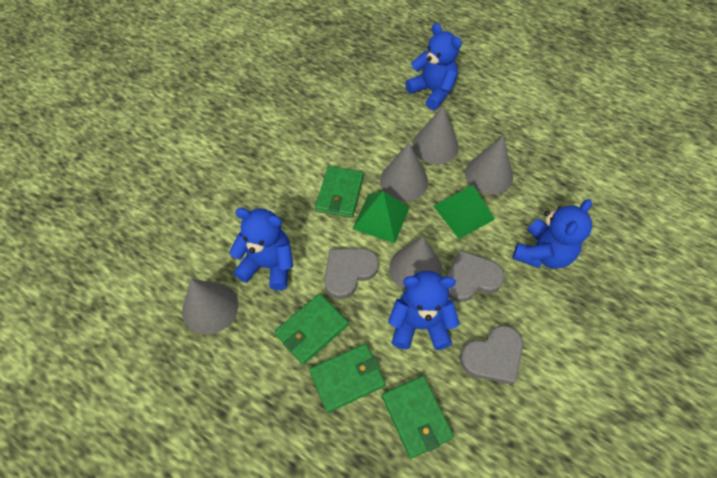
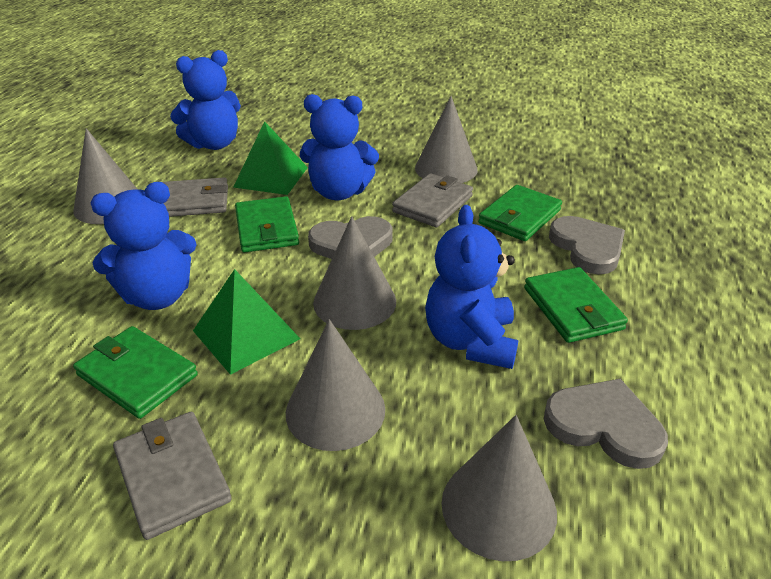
grey wallet: 0 -> 3

